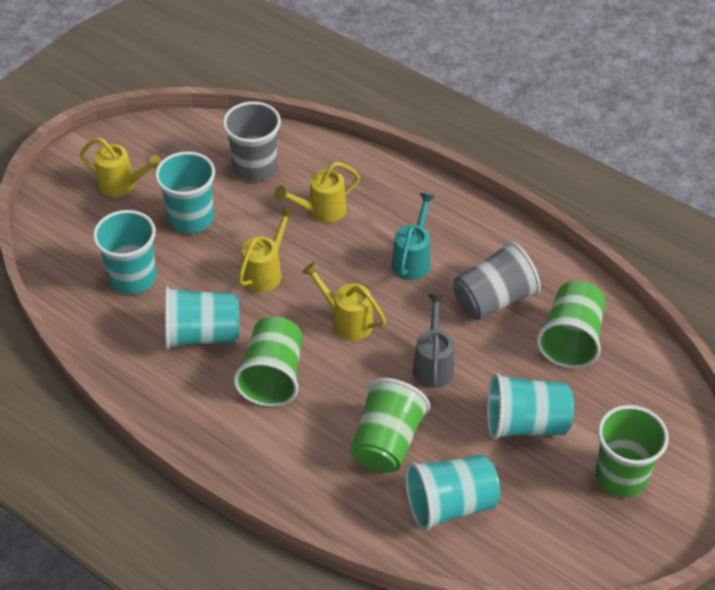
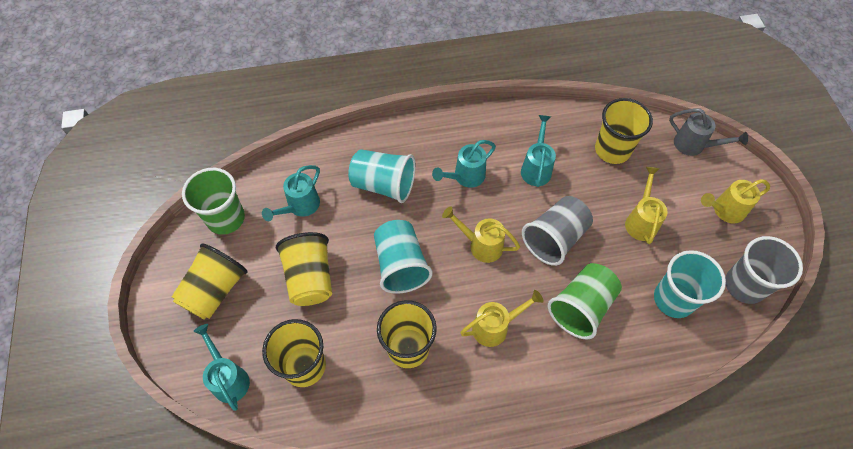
green cup: 4 -> 2
turquoise cup: 5 -> 3
turquoise watering can: 1 -> 4
yellow cup: 0 -> 5

